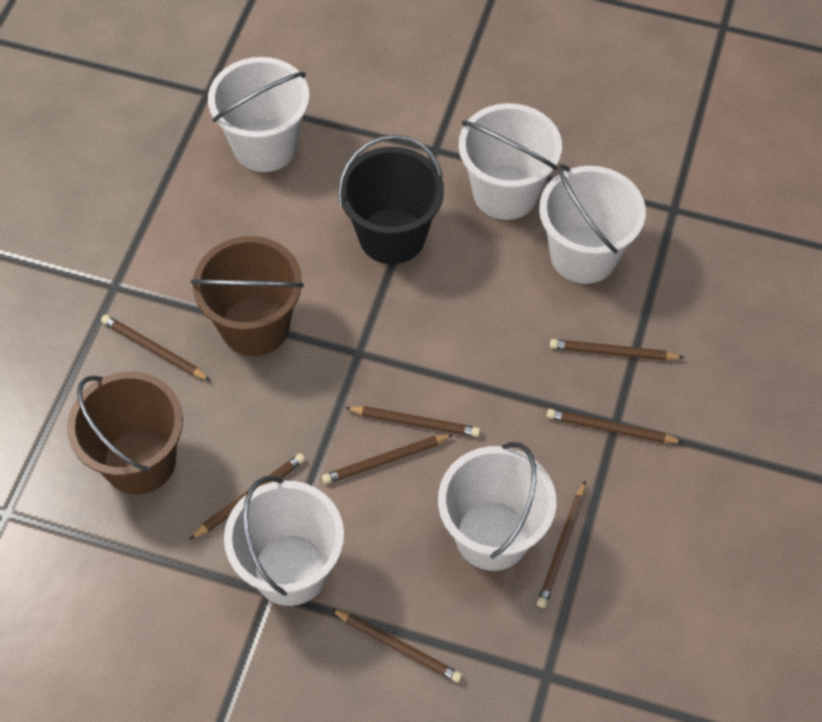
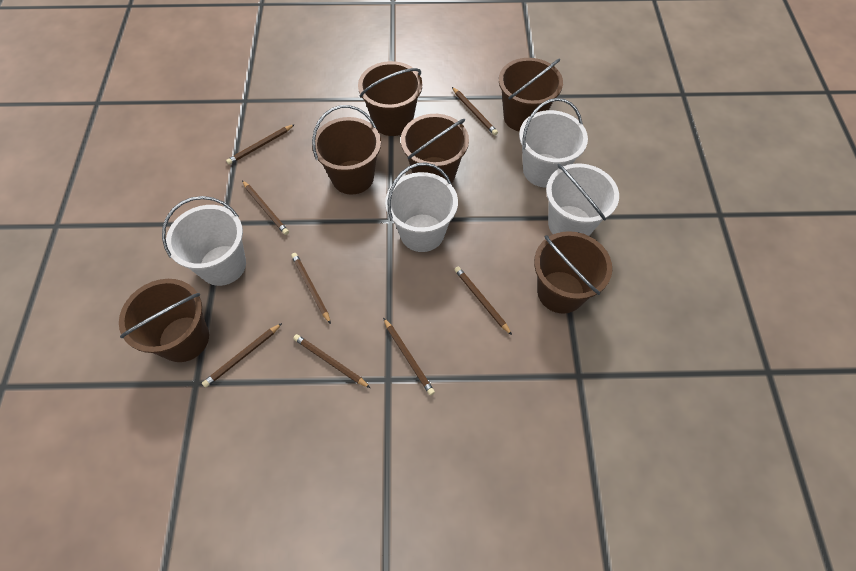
black bucket: 1 -> 0
brown bucket: 2 -> 6
white bucket: 5 -> 4

